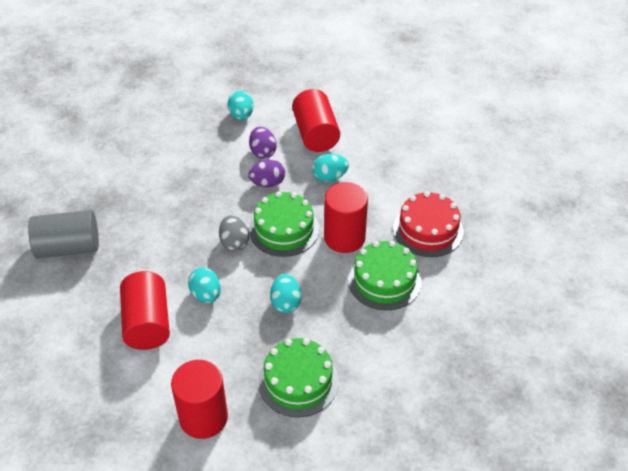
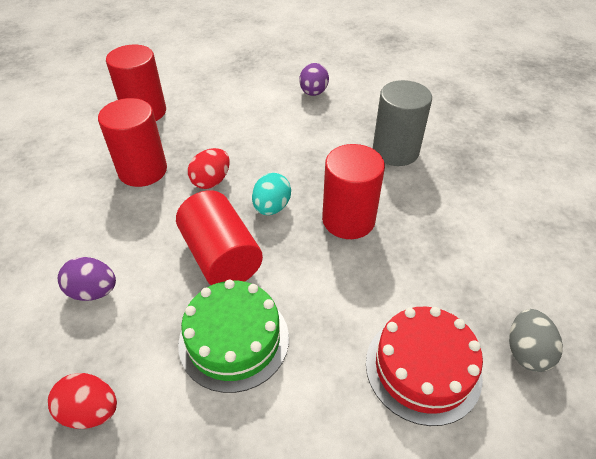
green cake: 3 -> 1
red egg: 0 -> 2
turquoise egg: 4 -> 1

